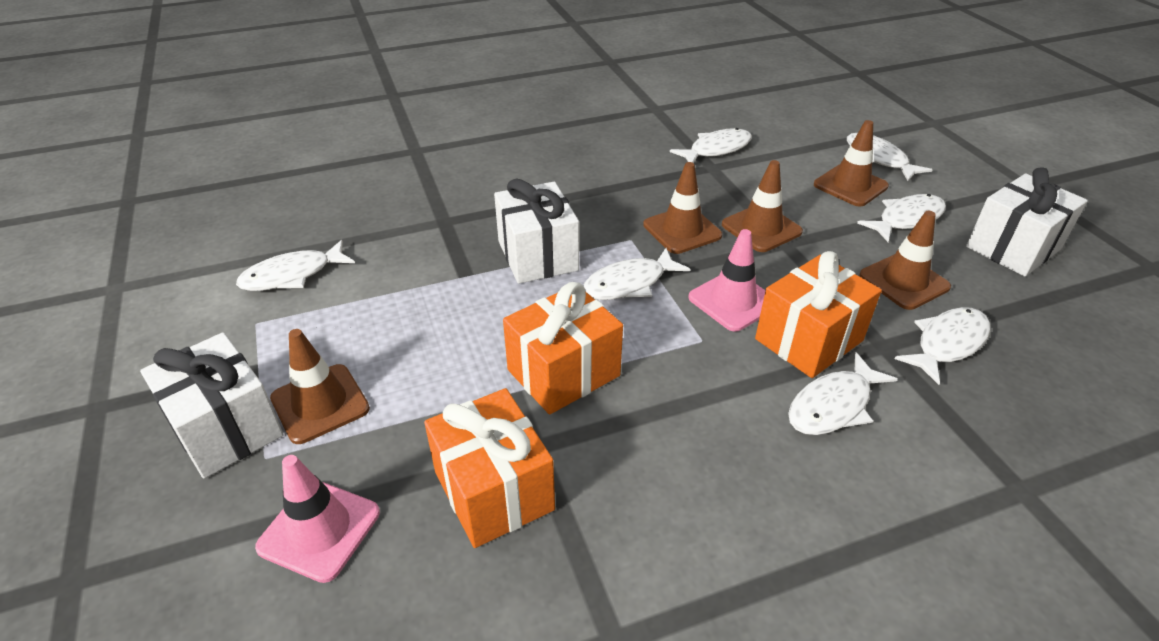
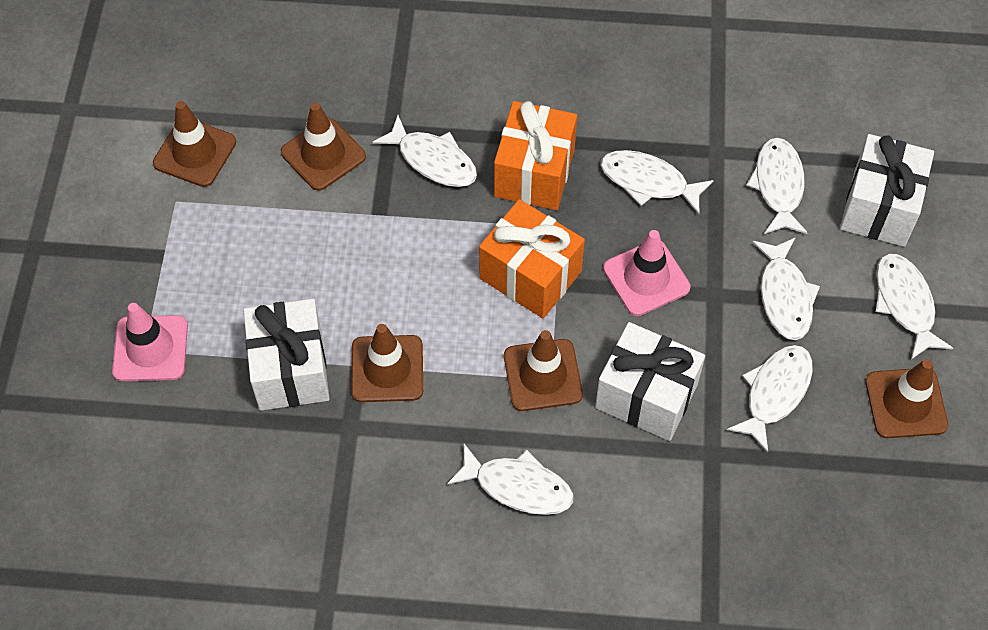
orange gift: 3 -> 2

